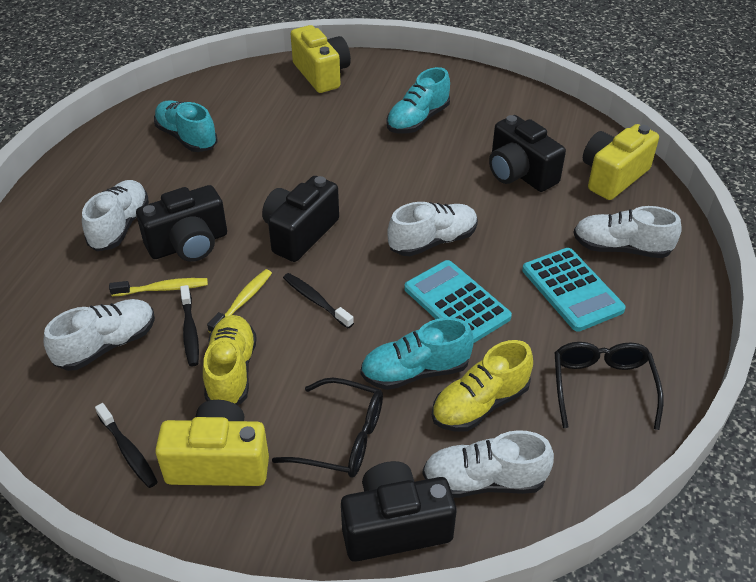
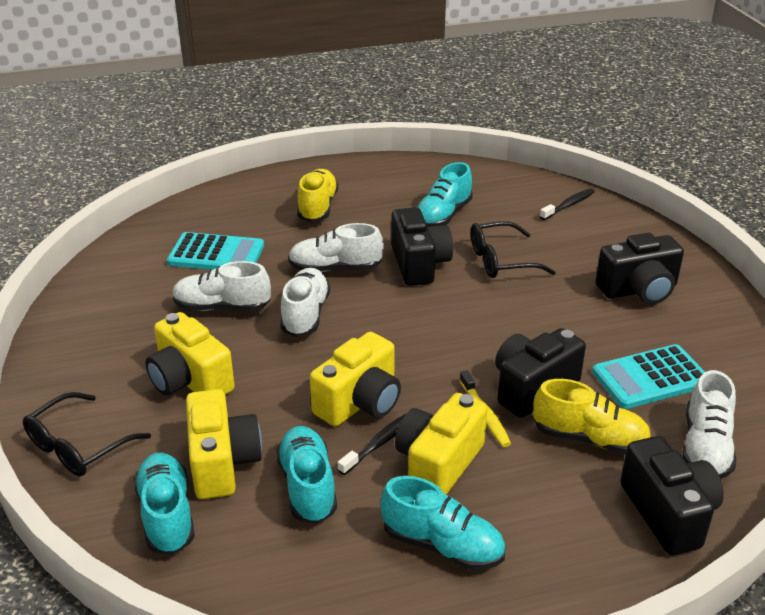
black toothbrush: 3 -> 2
turquoise shoe: 3 -> 4
white shoe: 5 -> 4
yellow camera: 3 -> 4
yellow toothbrush: 2 -> 1

